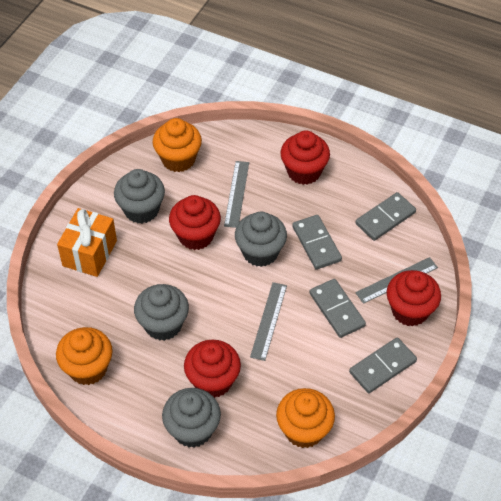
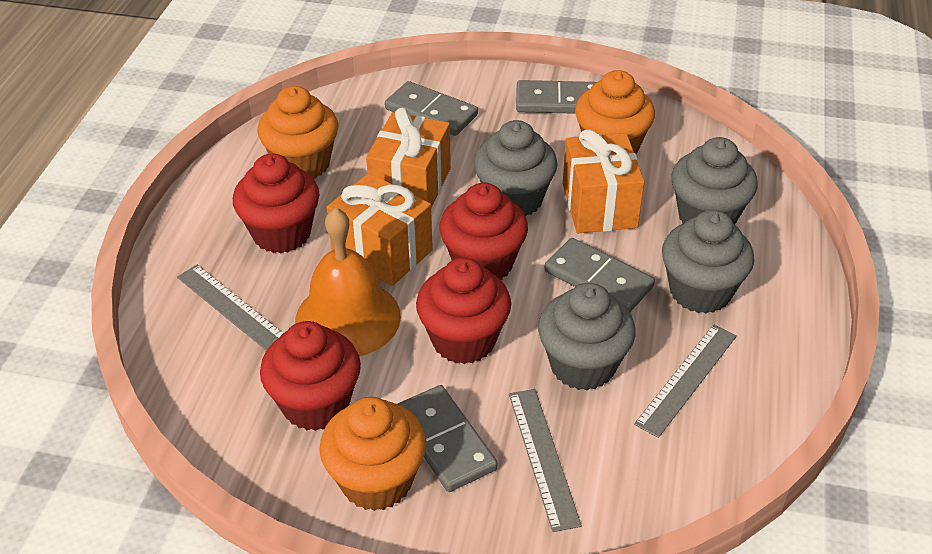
orange bell: 0 -> 1
orange gift: 1 -> 3

